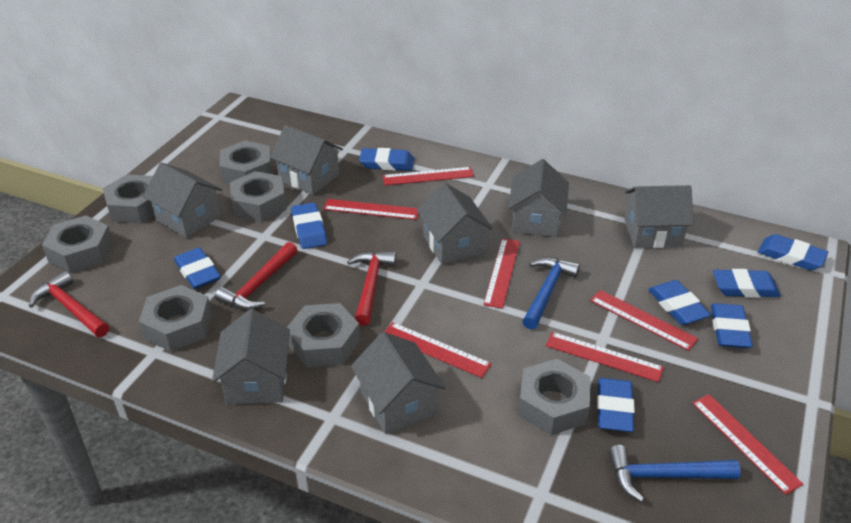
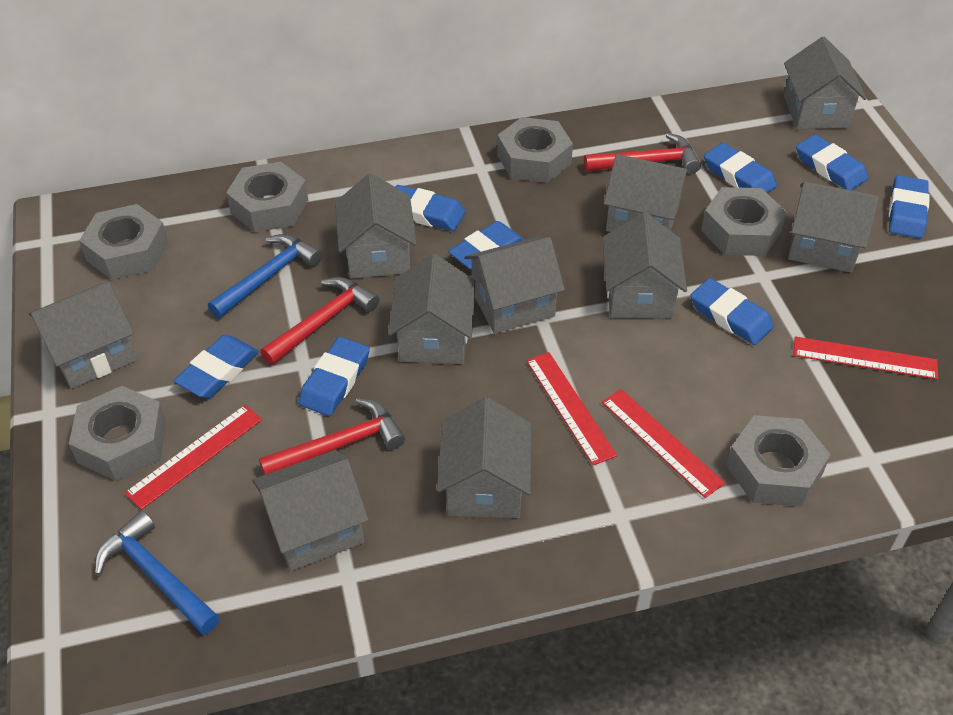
grey house: 7 -> 10
grey nut: 7 -> 6
red ruler: 7 -> 4

